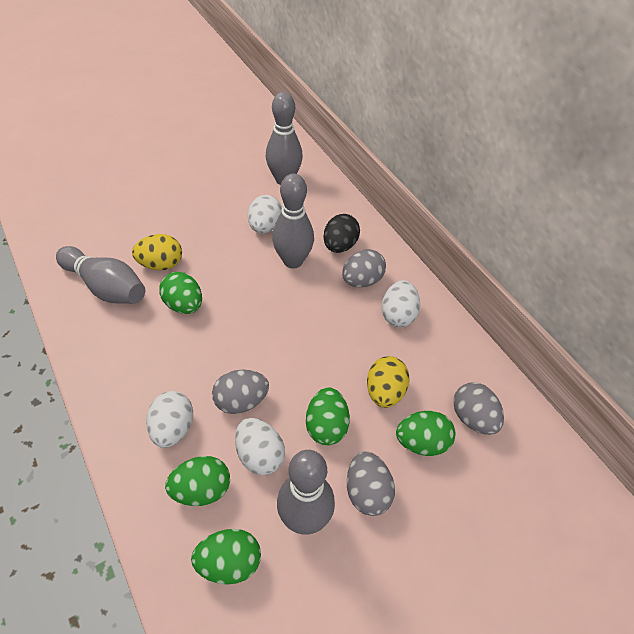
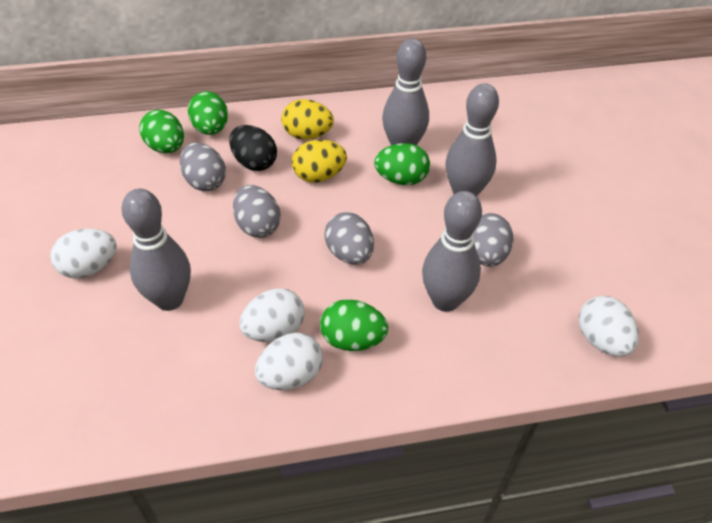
green egg: 5 -> 4

